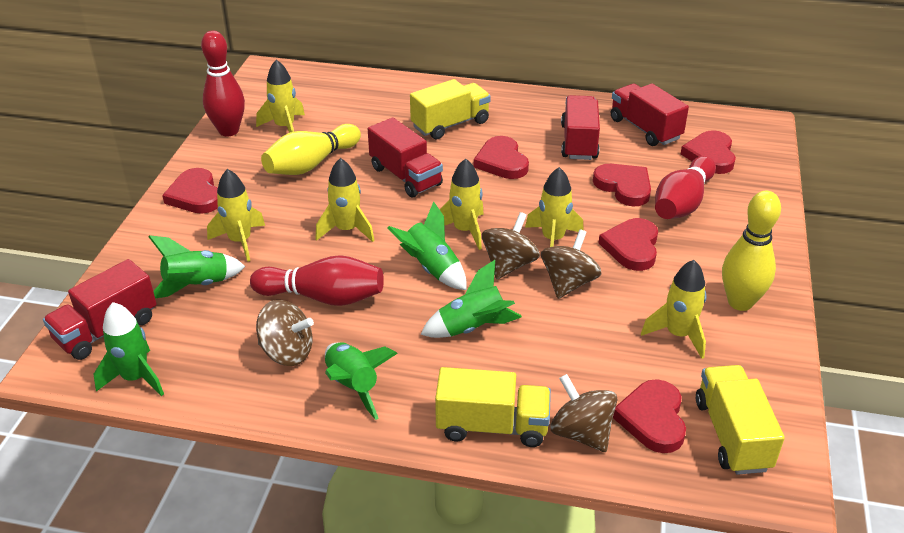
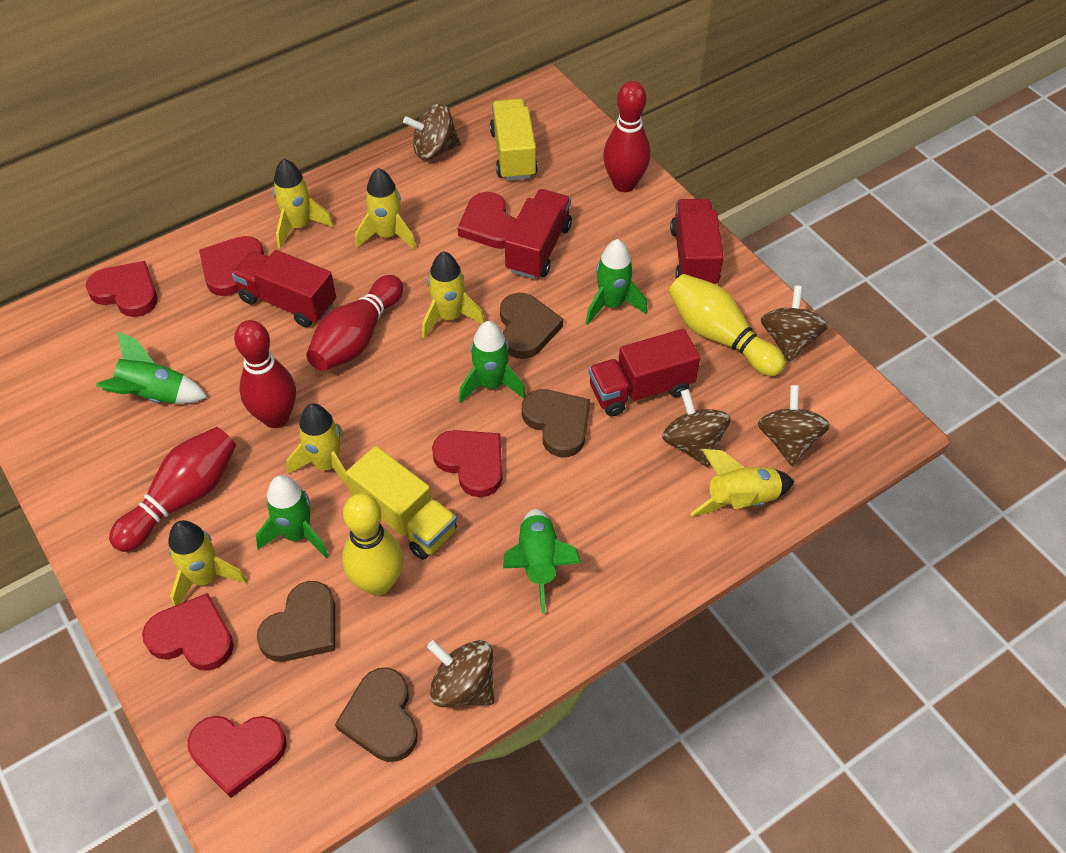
brown heart: 0 -> 4
brown spinning top: 4 -> 5
red bowling pin: 3 -> 4
yellow truck: 3 -> 2

